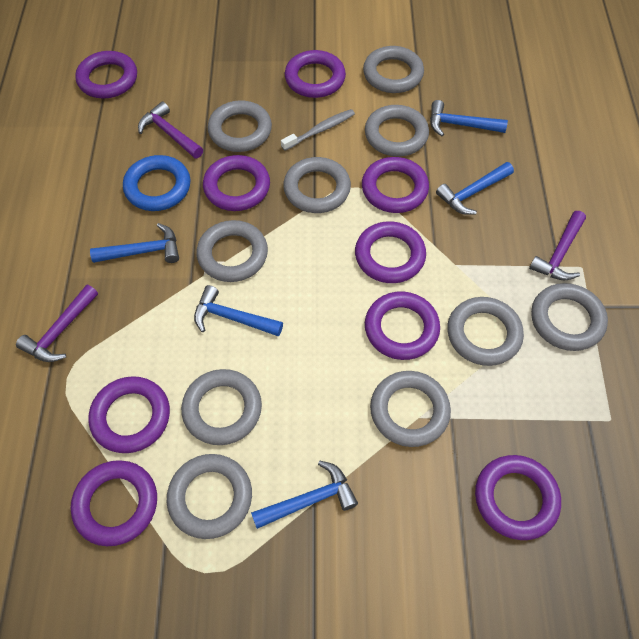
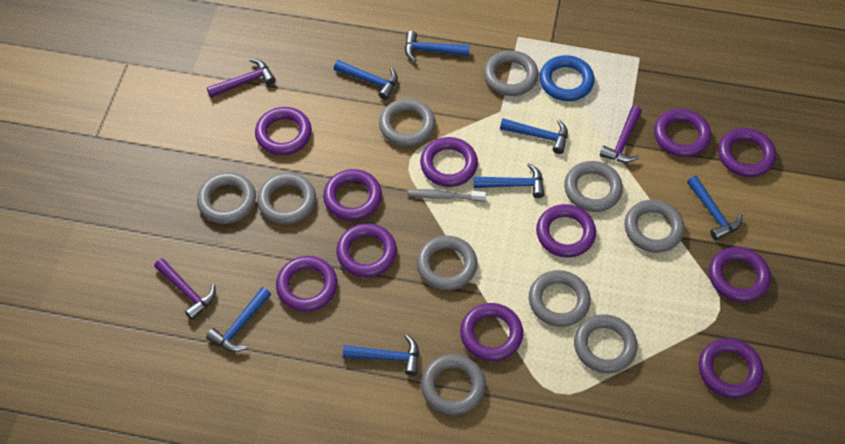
blue hammer: 5 -> 7
purple ring: 9 -> 11

